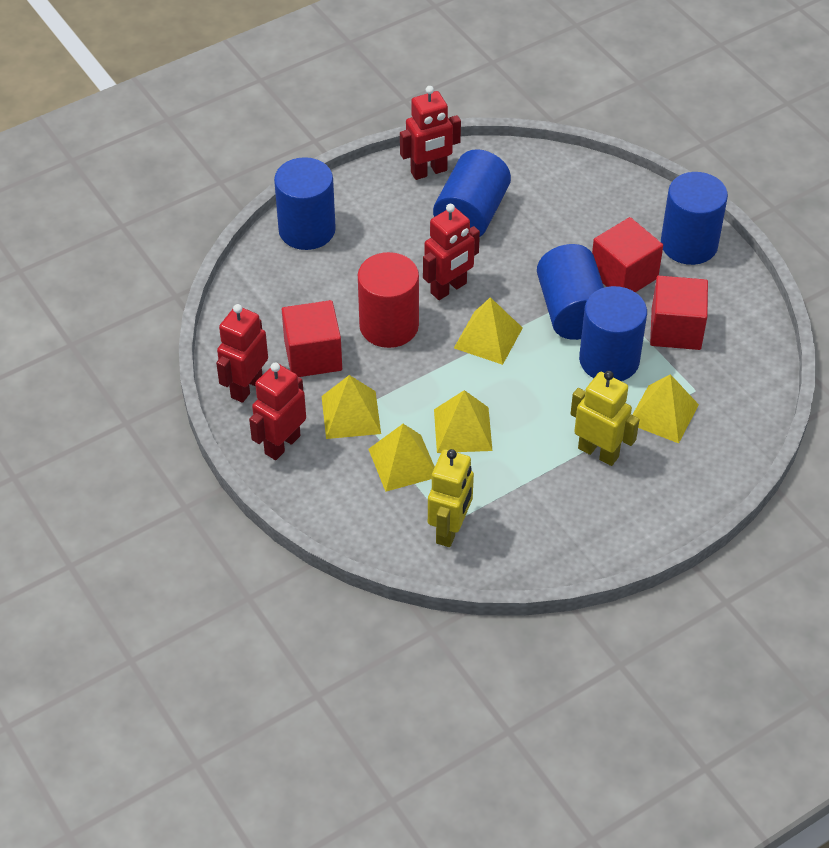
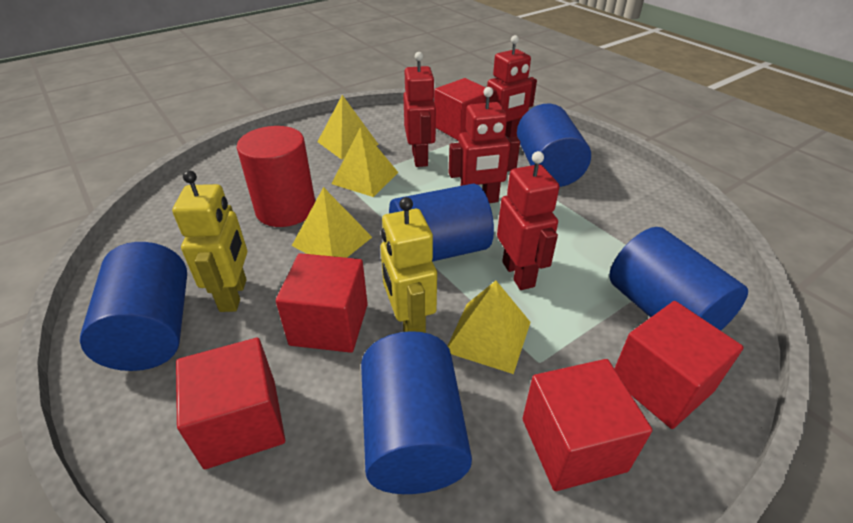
red cube: 3 -> 5
yellow pyramid: 5 -> 4

